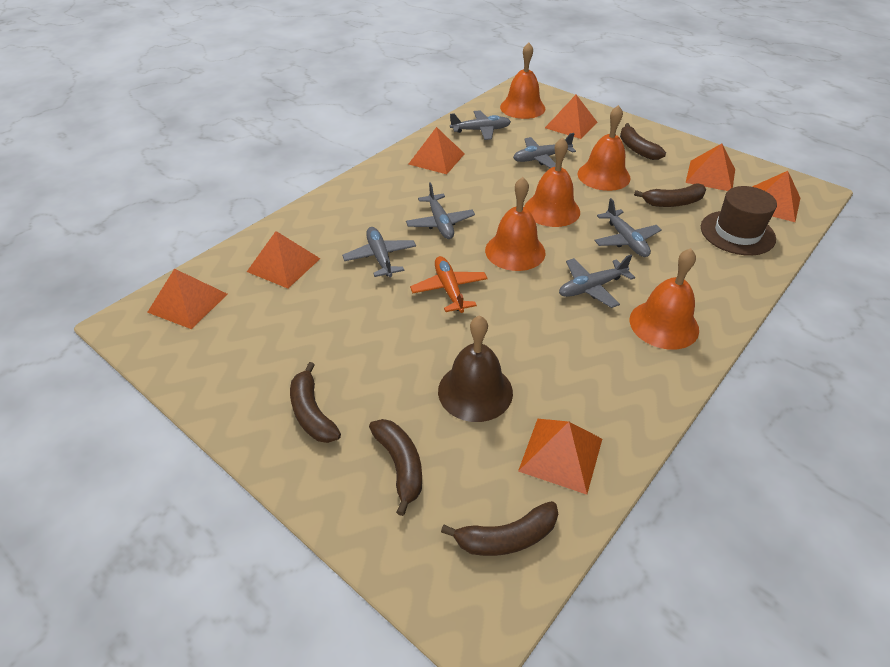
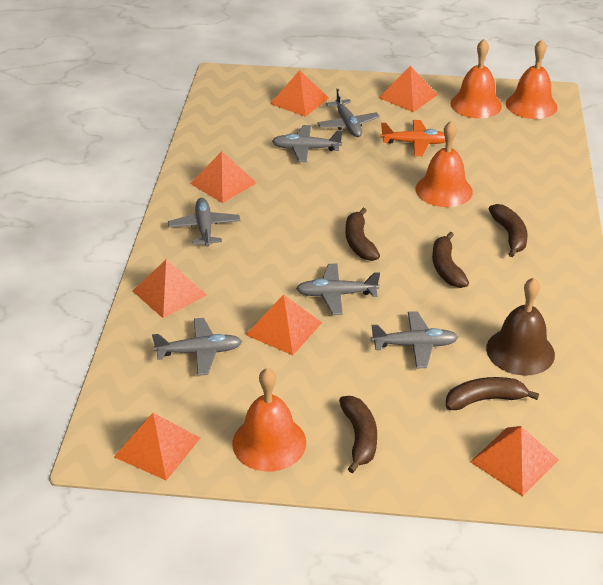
brown hat: 1 -> 0
orange bell: 5 -> 4

